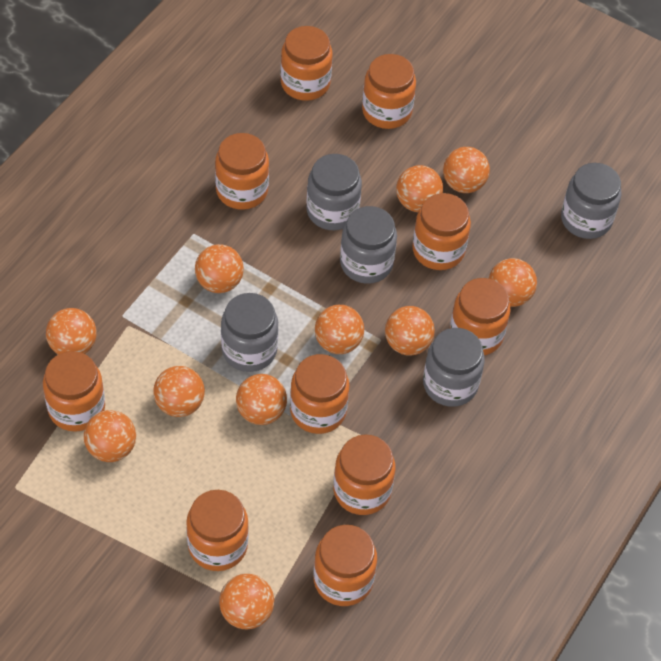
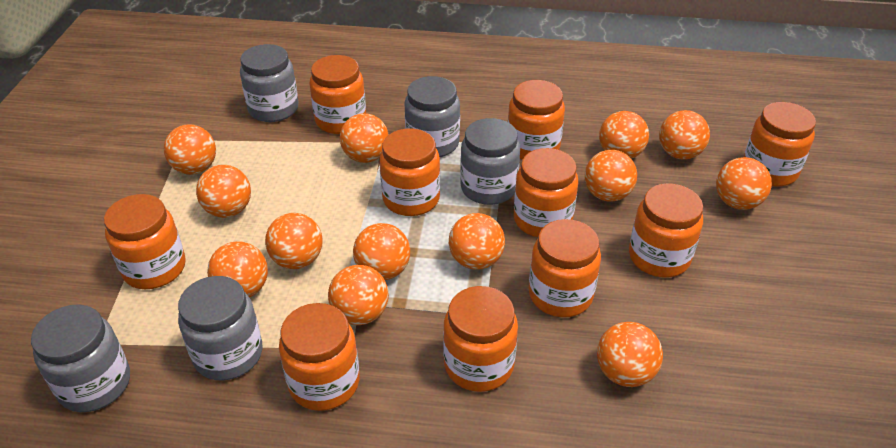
orange ball: 11 -> 13

